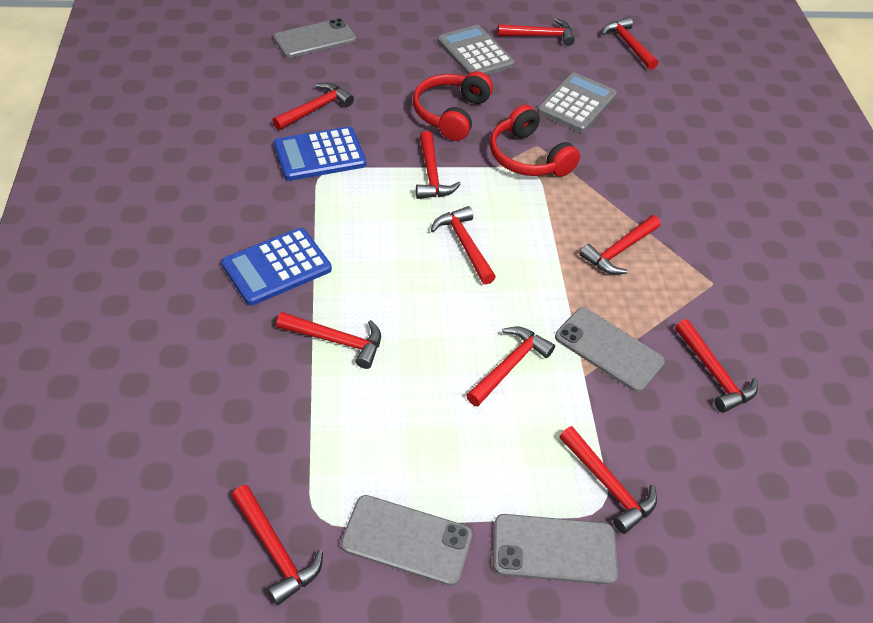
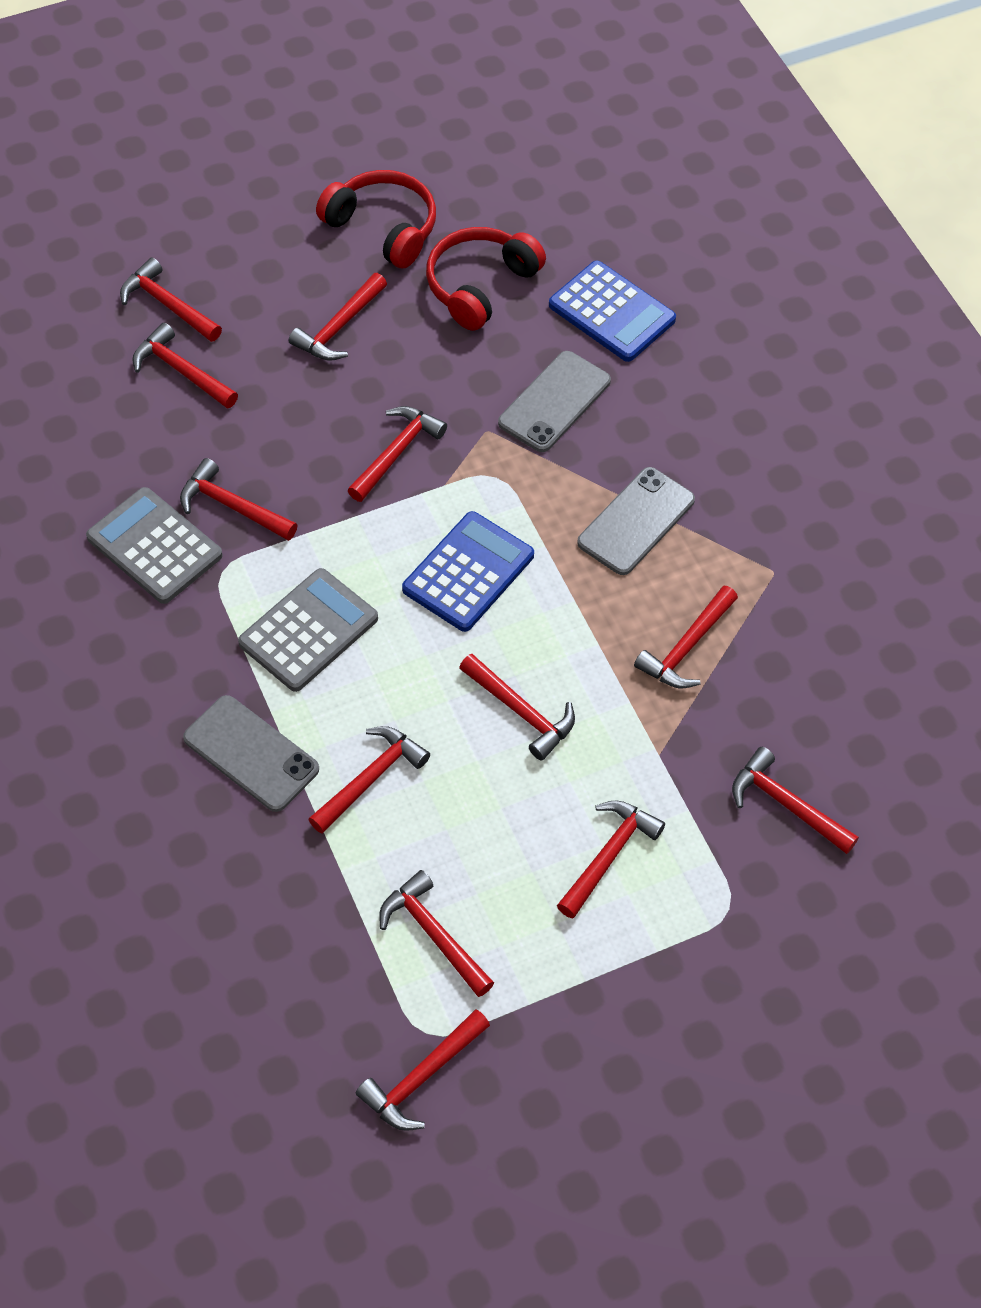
grey phone: 4 -> 3
red hammer: 11 -> 12

